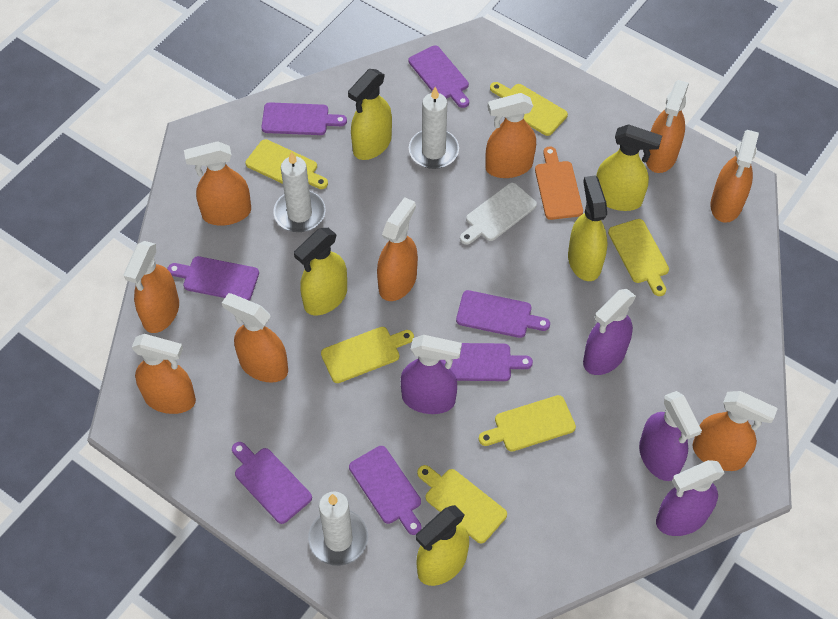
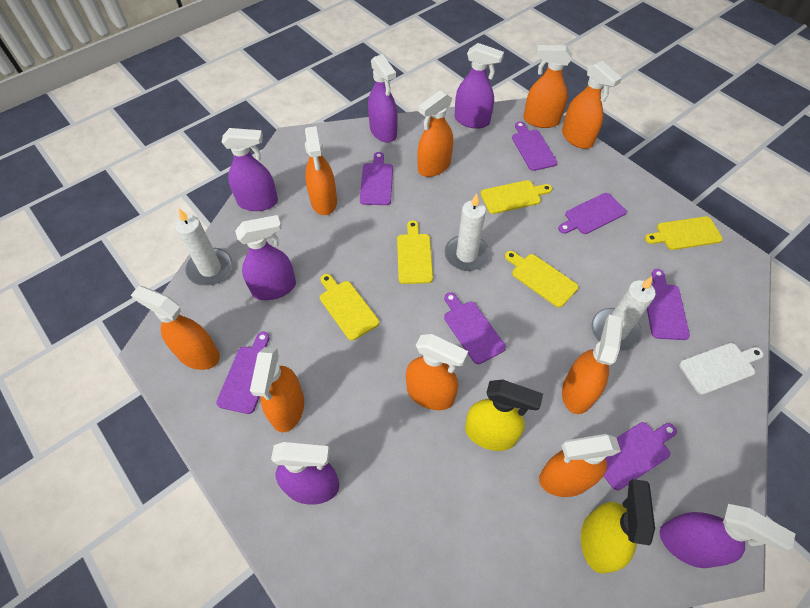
orange cutting board: 1 -> 0
purple spray bottle: 4 -> 6
yellow cutting board: 6 -> 5
yellow spray bottle: 5 -> 2

